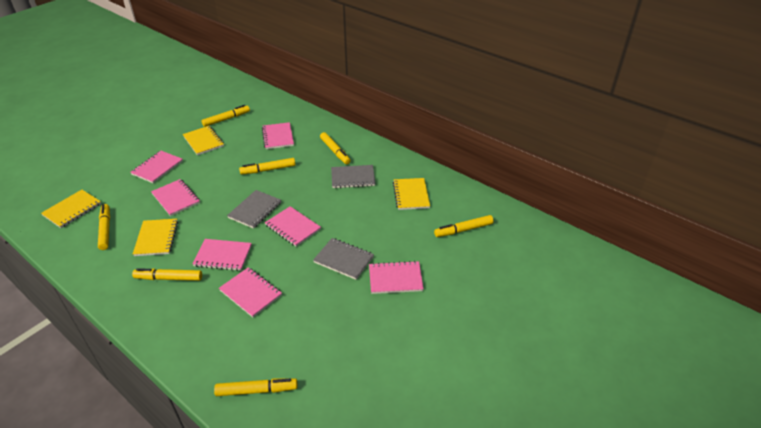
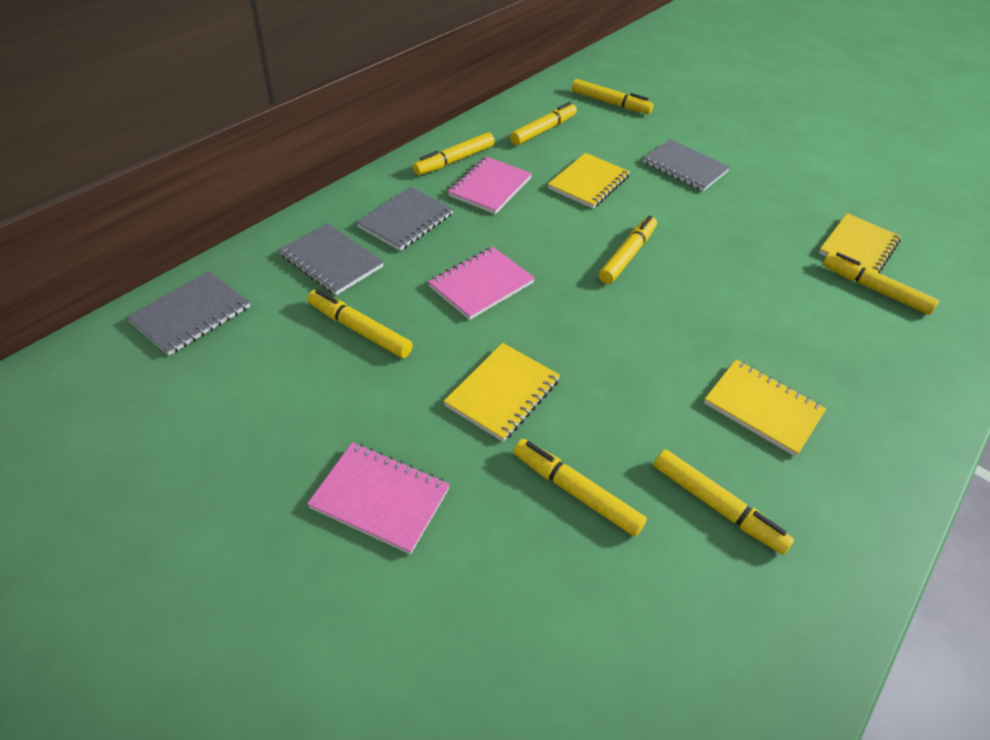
grey notebook: 3 -> 4
pink notebook: 7 -> 3
yellow marker: 7 -> 8

